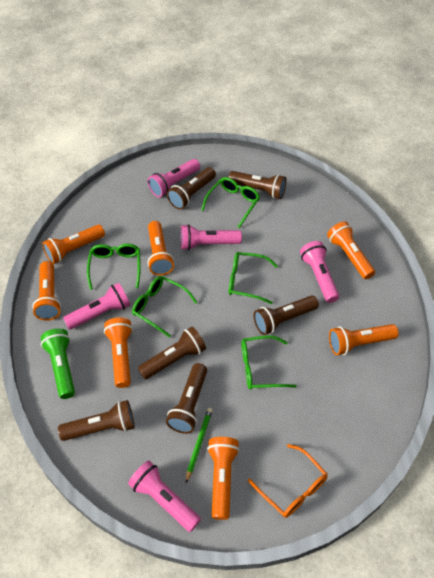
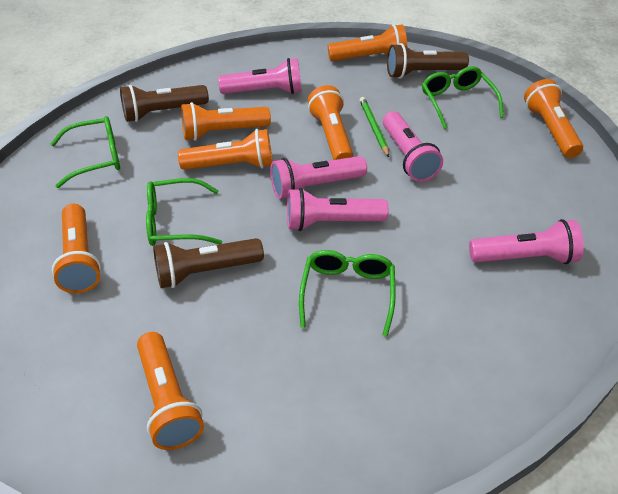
brown flashlight: 6 -> 3
green flashlight: 1 -> 0
green glasses: 5 -> 4
orange glasses: 1 -> 0

